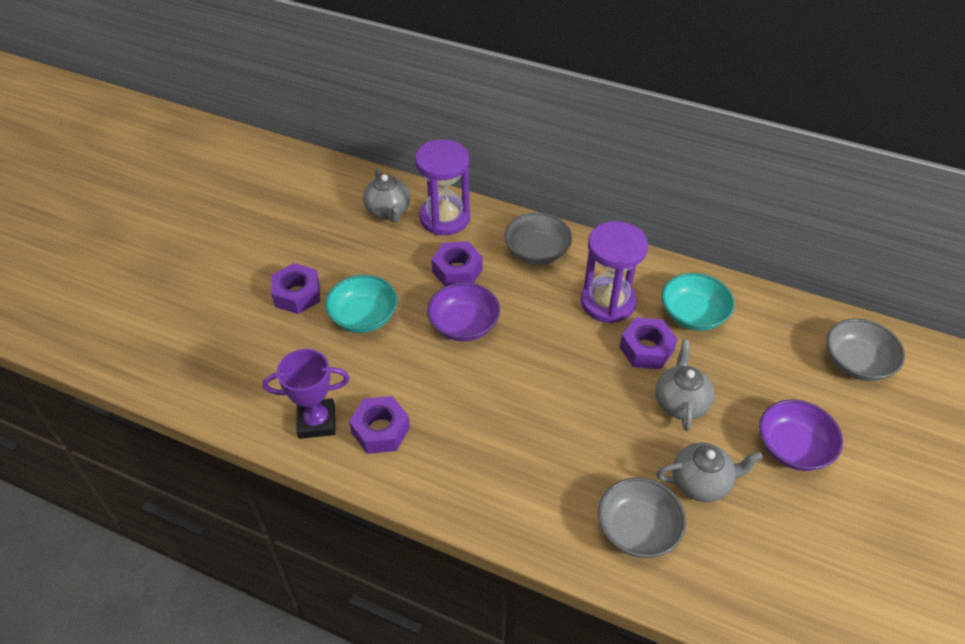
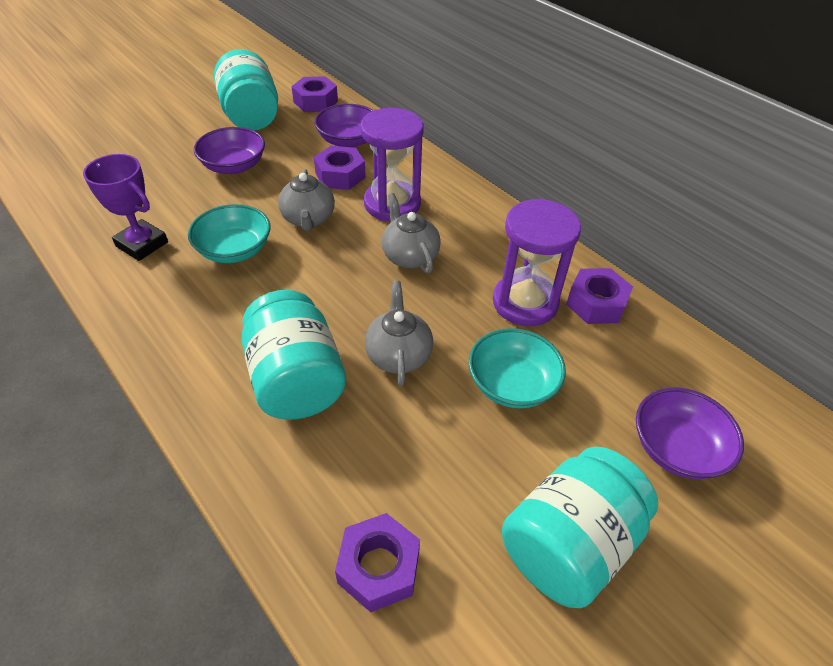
grey bowl: 3 -> 0
purple bowl: 2 -> 3
turquoise jar: 0 -> 3

